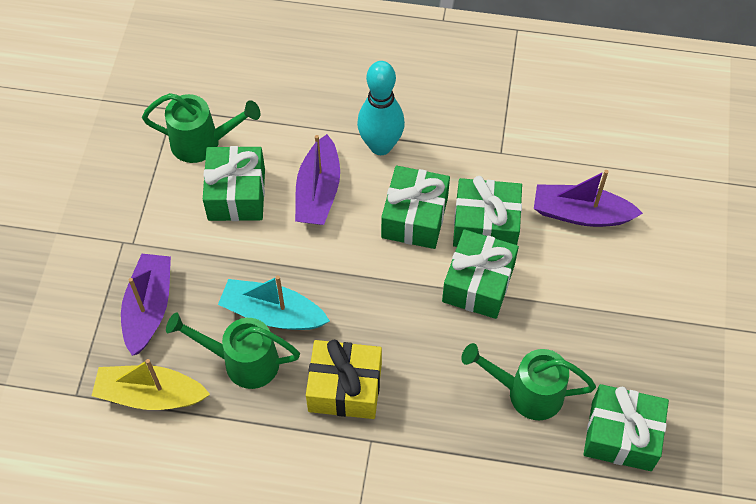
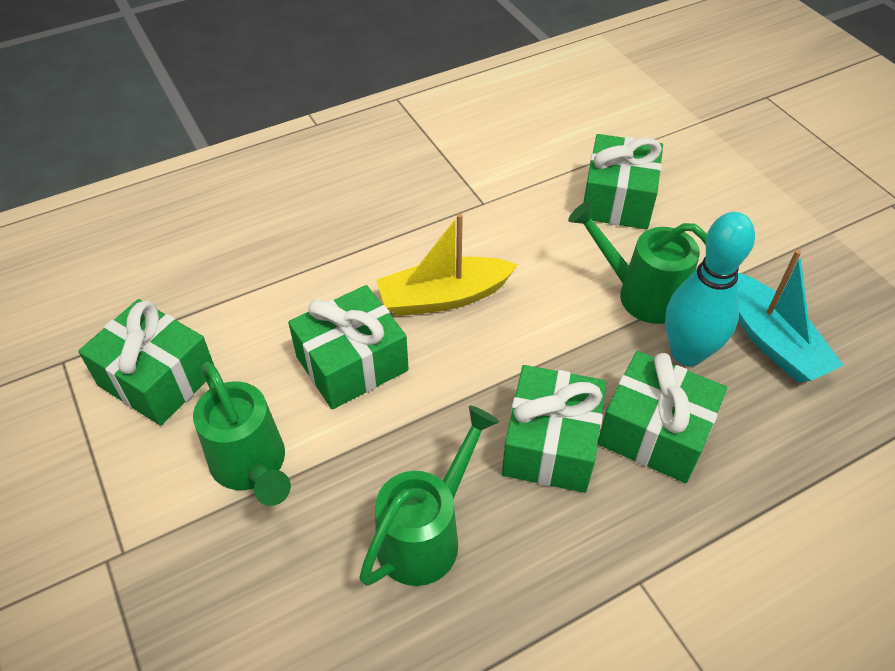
purple boat: 3 -> 0
yellow gift: 1 -> 0

